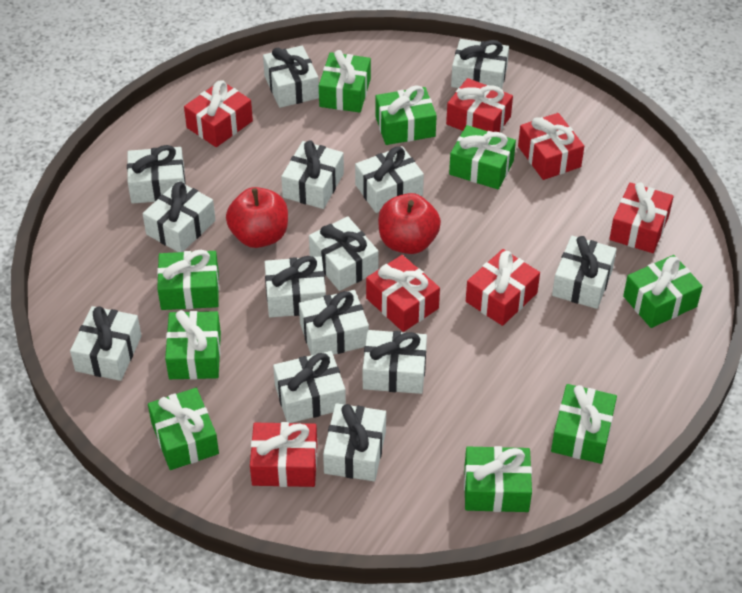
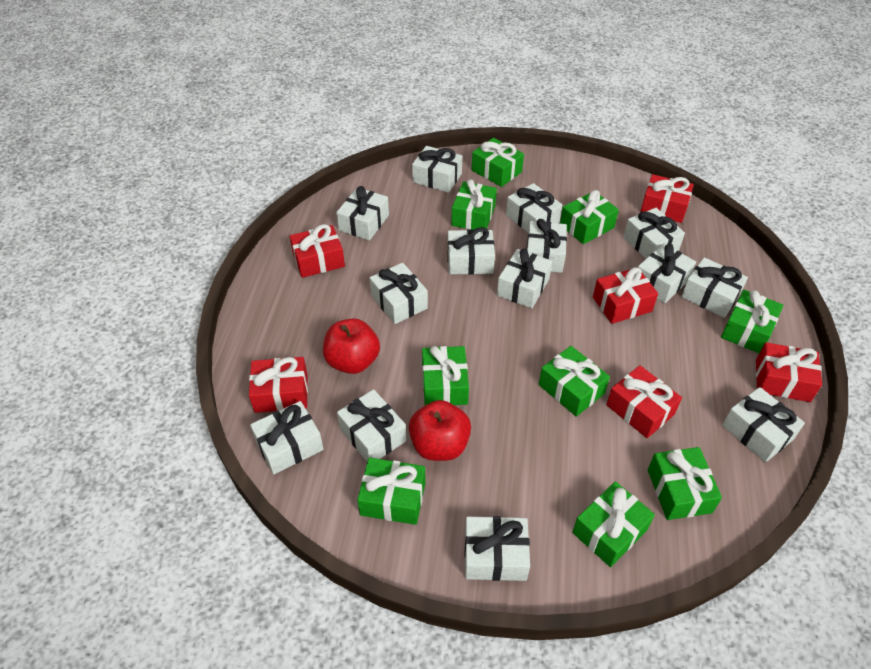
red gift: 7 -> 6

